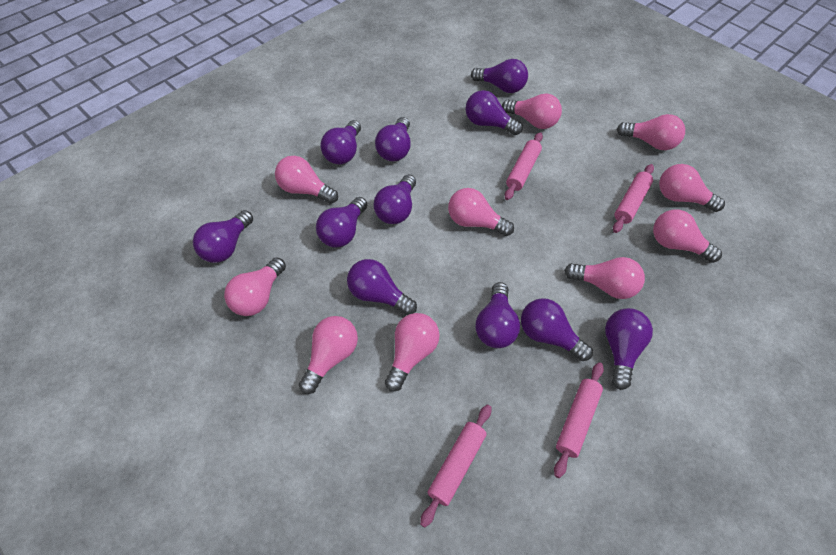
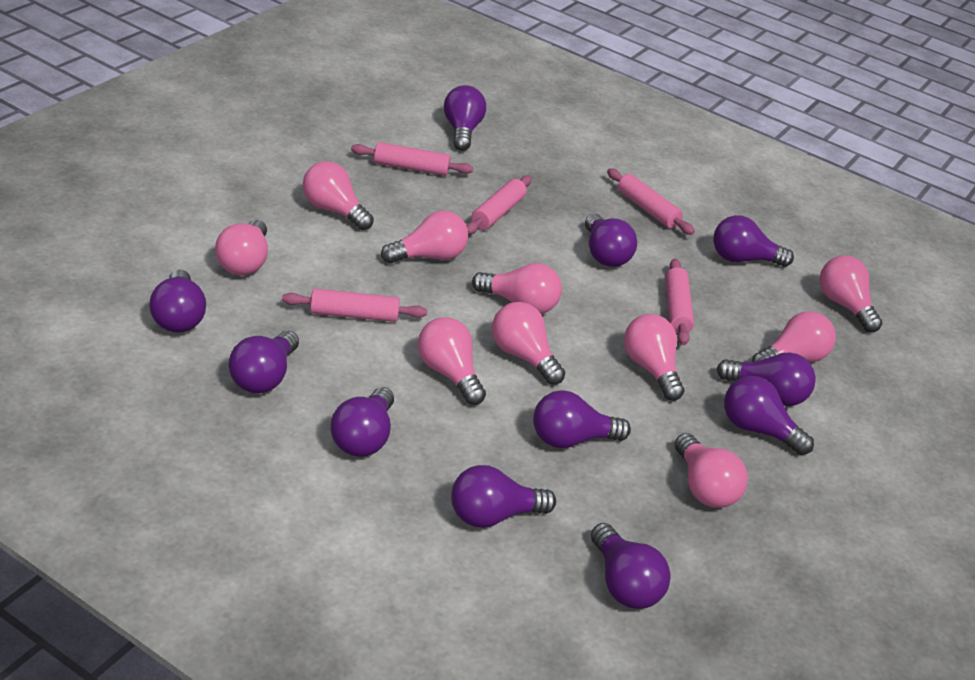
pink rolling pin: 4 -> 5

